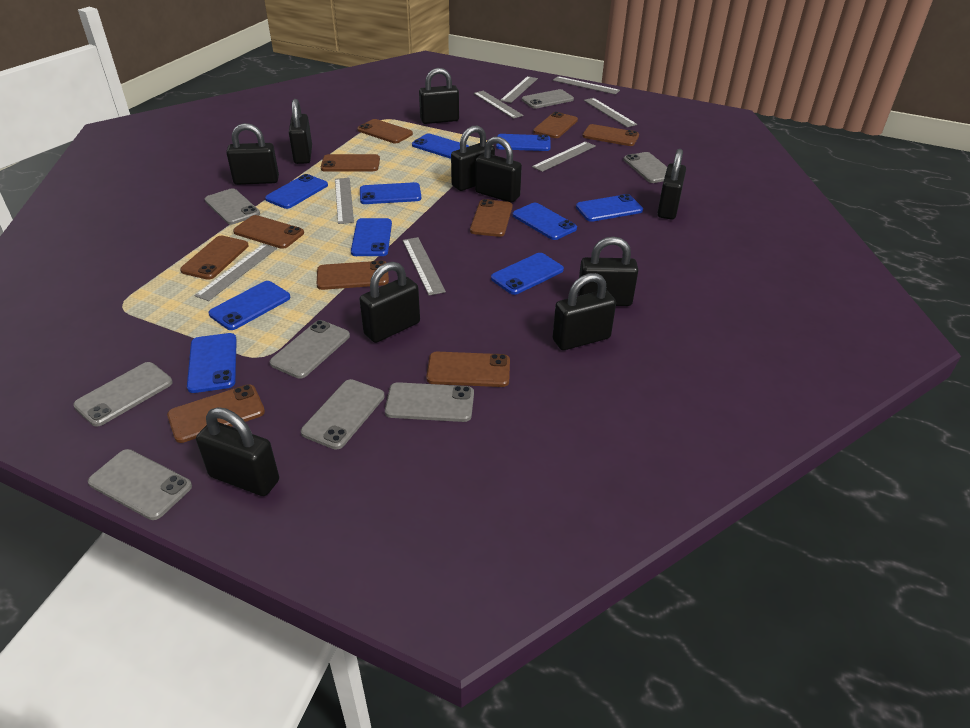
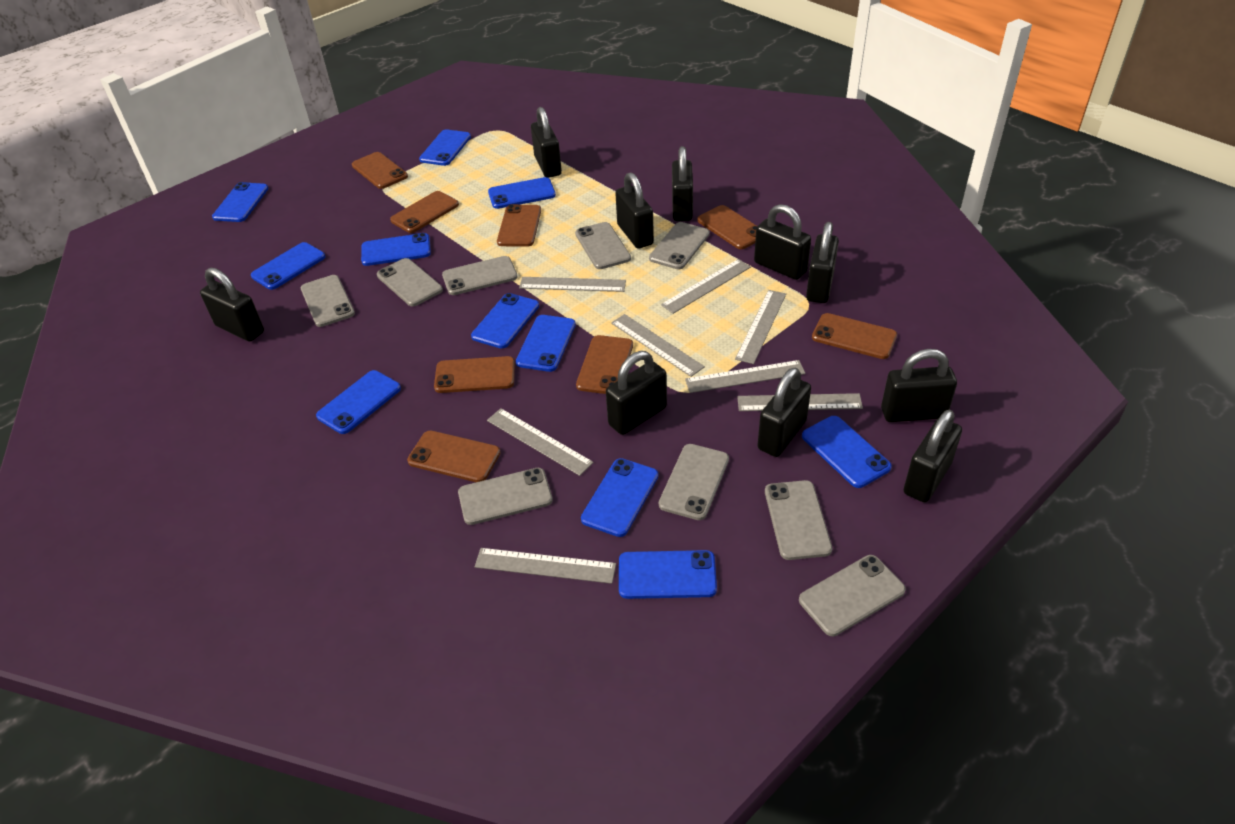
blue phone: 10 -> 11
brown phone: 10 -> 8
grey phone: 8 -> 9

